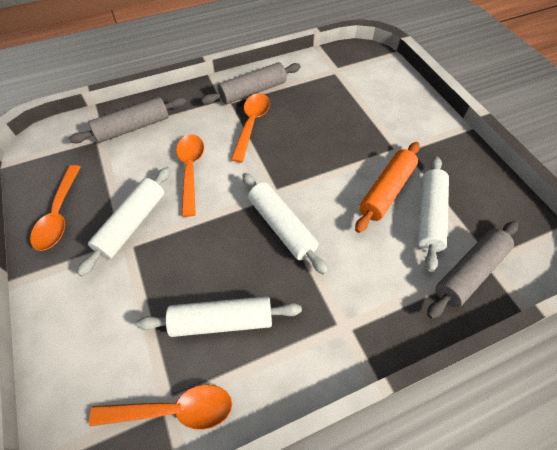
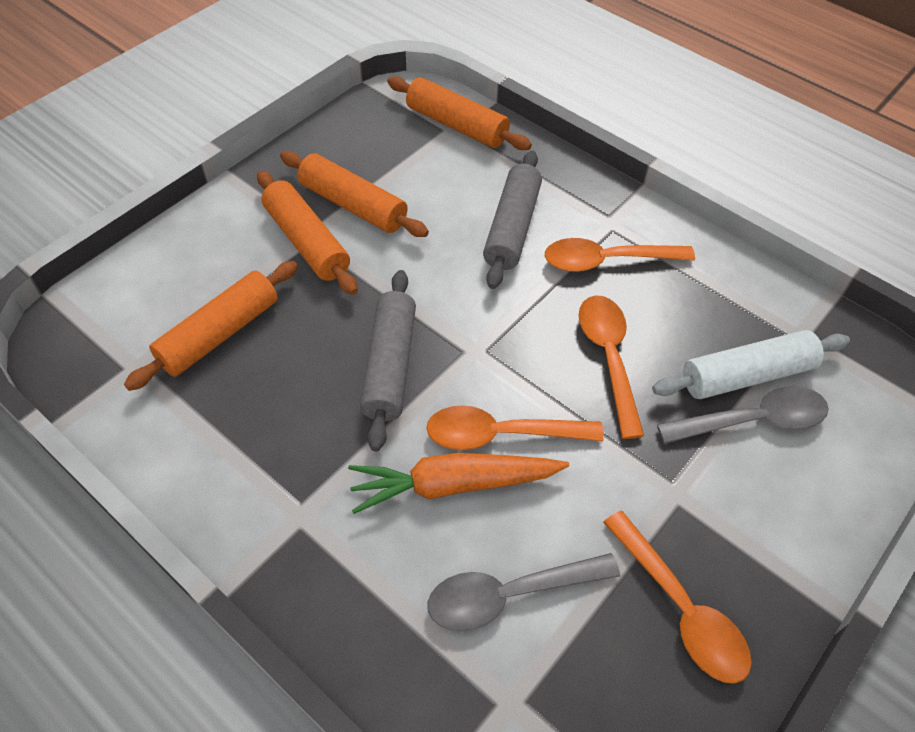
grey rolling pin: 3 -> 2
grey spoon: 0 -> 2
orange carrot: 0 -> 1
orange rolling pin: 1 -> 4
white rolling pin: 4 -> 1

